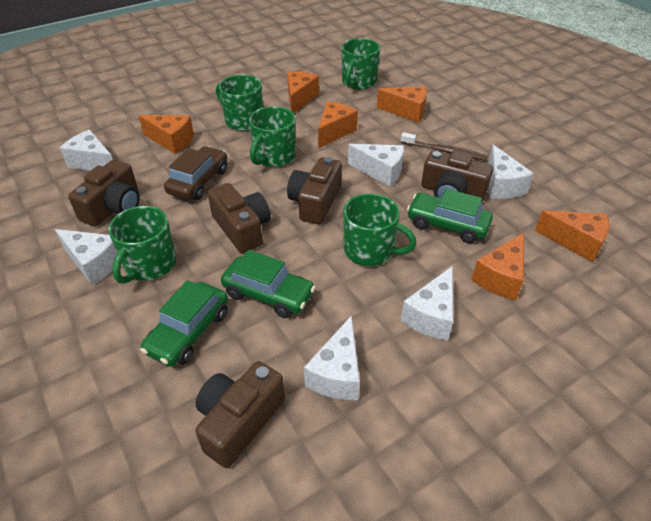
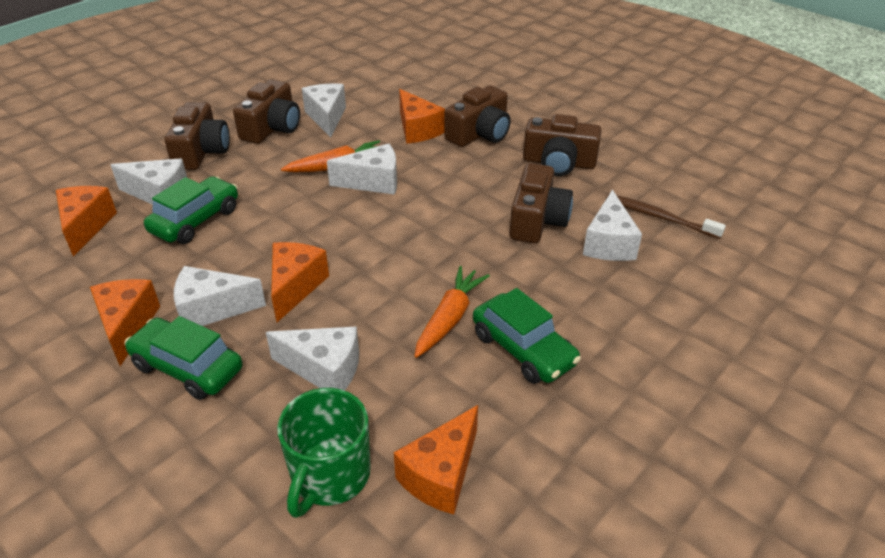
brown car: 1 -> 0
green mug: 5 -> 1
orange carrot: 0 -> 2
orange cheese: 6 -> 5

